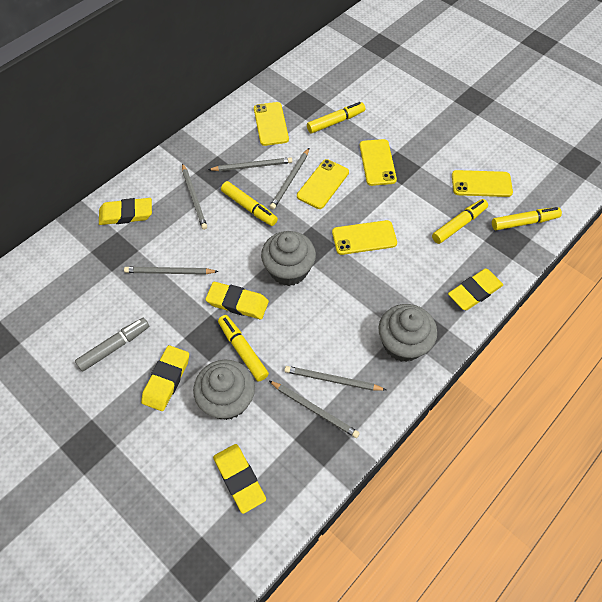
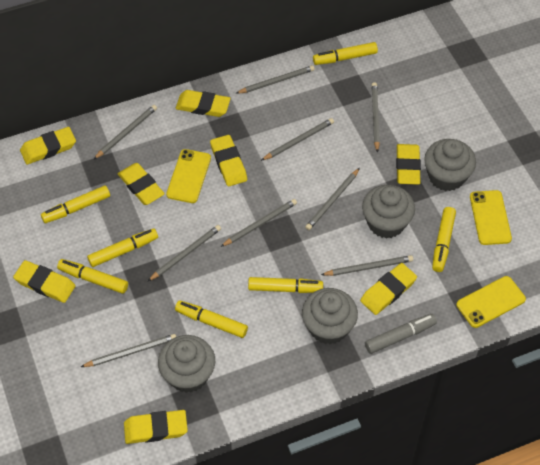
grey cupcake: 3 -> 4
grey pencil: 6 -> 9
yellow eraser: 5 -> 8
yellow marker: 5 -> 7
yellow phone: 5 -> 3

